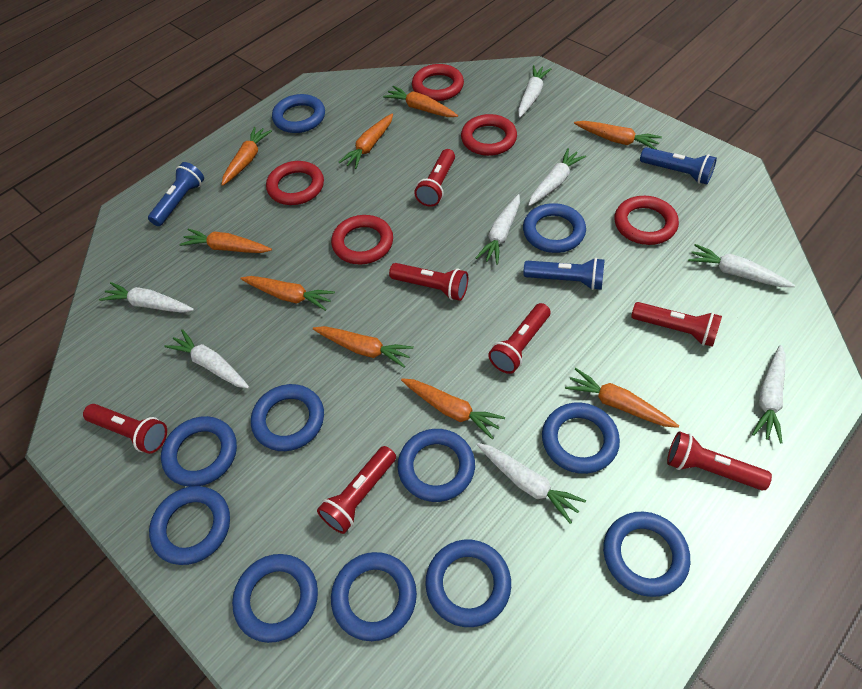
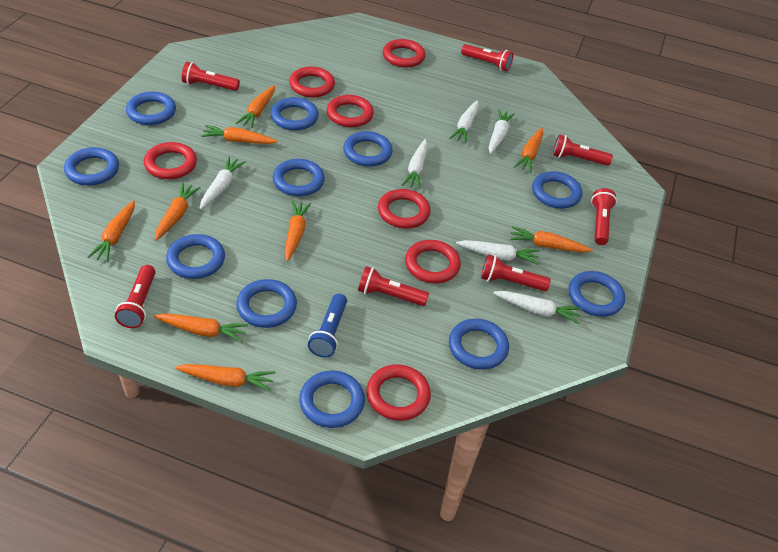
blue flashlight: 3 -> 1
red ring: 5 -> 7
white carrot: 8 -> 6

